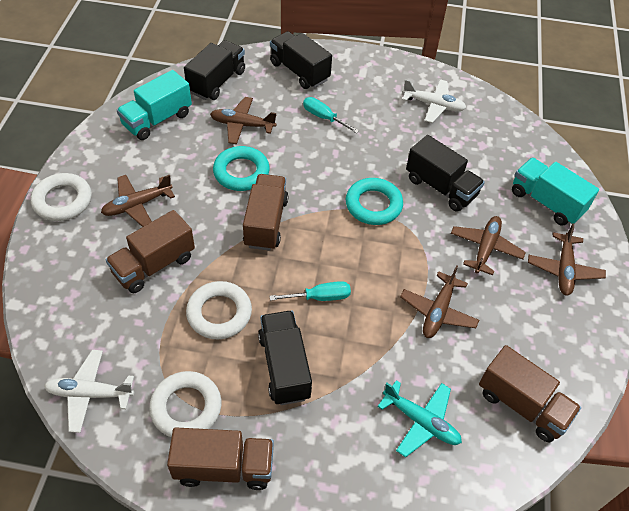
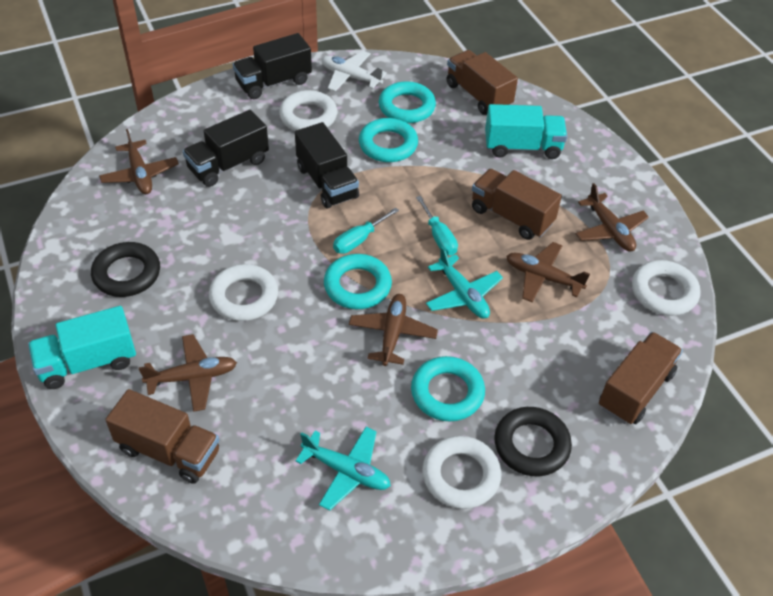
black ring: 0 -> 2
black truck: 4 -> 3
turquoise plane: 1 -> 2
turquoise ring: 2 -> 4
white plane: 2 -> 1
white ring: 3 -> 4

